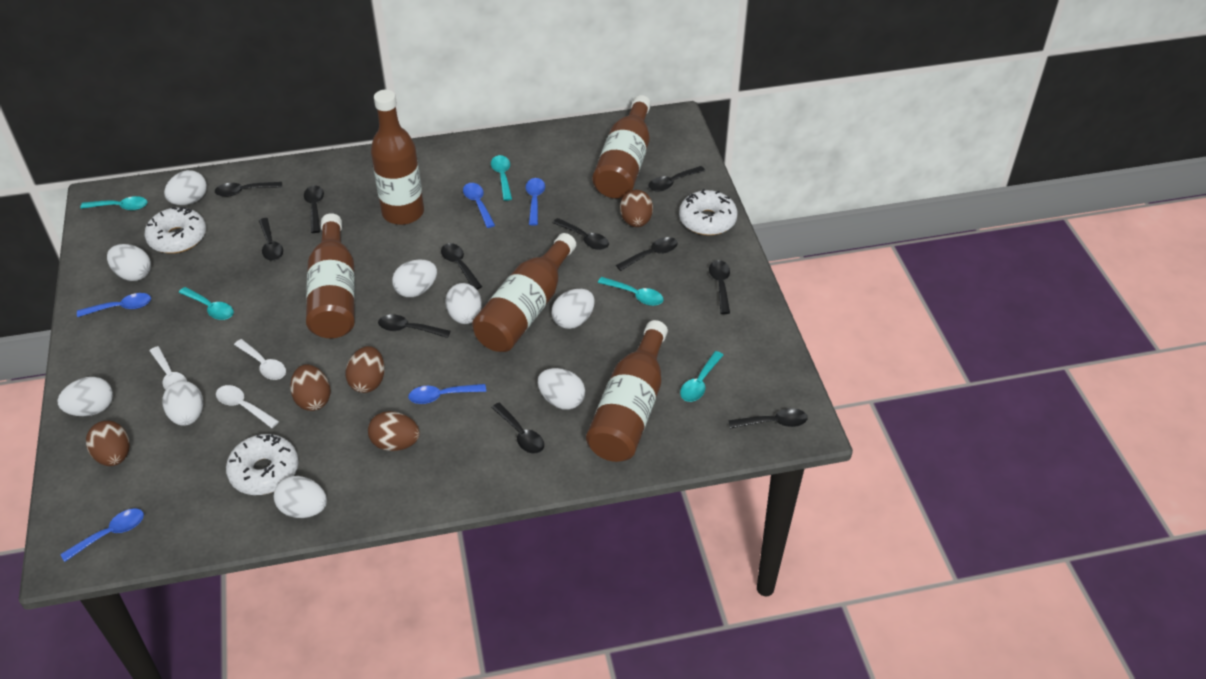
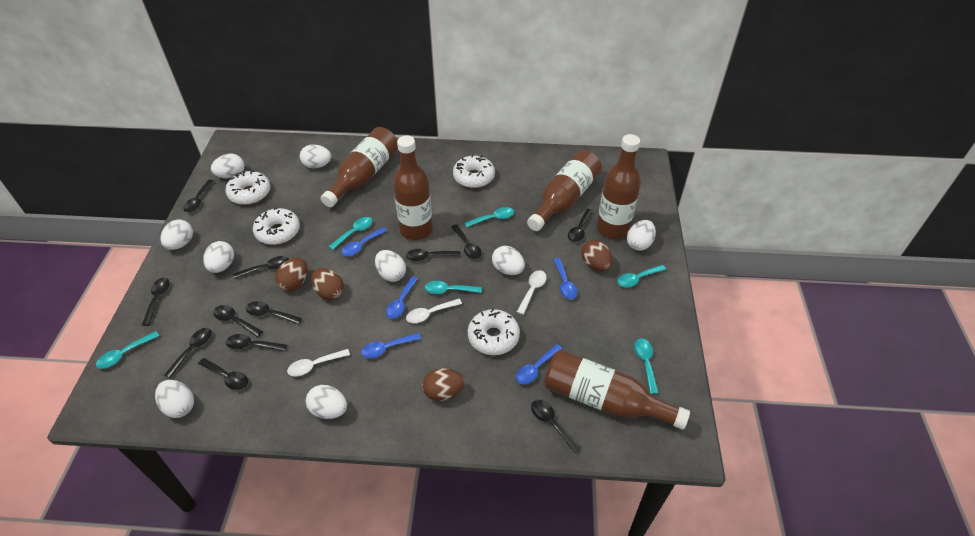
black spoon: 11 -> 12
brown egg: 5 -> 4
turquoise spoon: 5 -> 6
white donut: 3 -> 4

